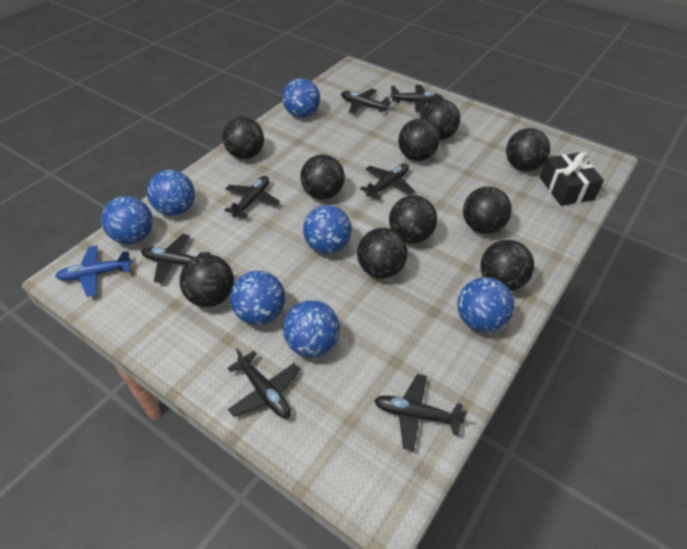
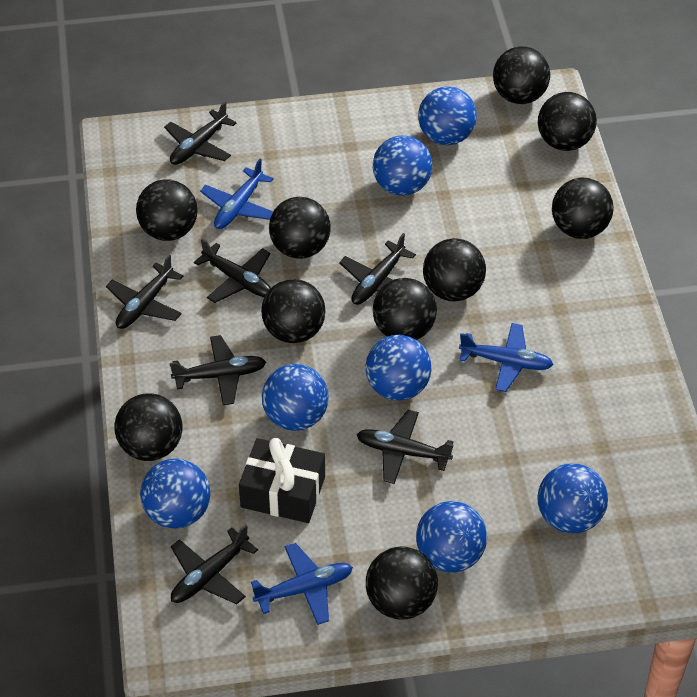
blue plane: 1 -> 3

